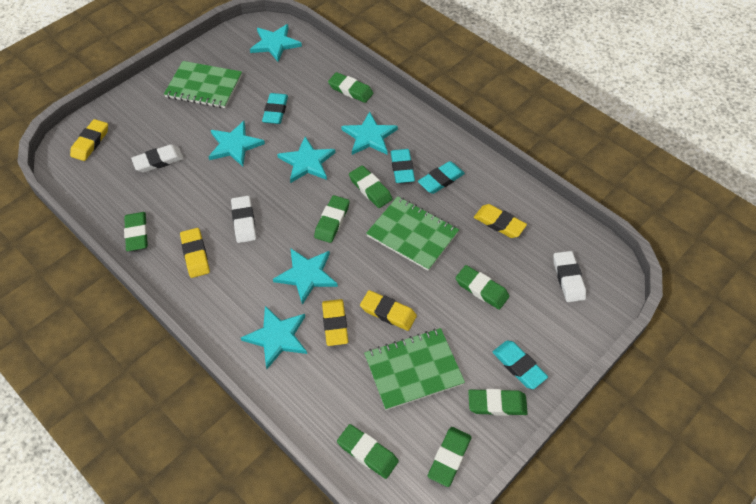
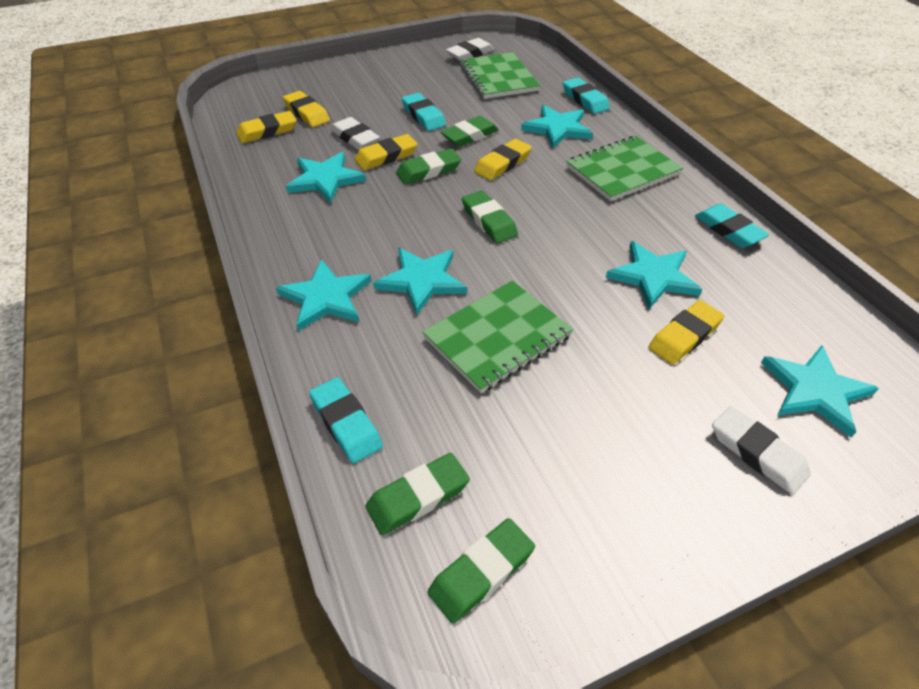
green eraser: 8 -> 5

